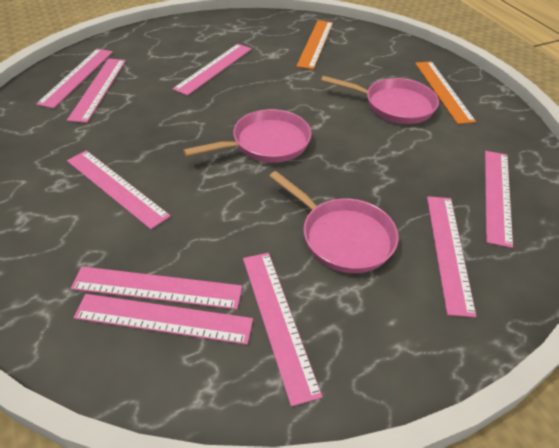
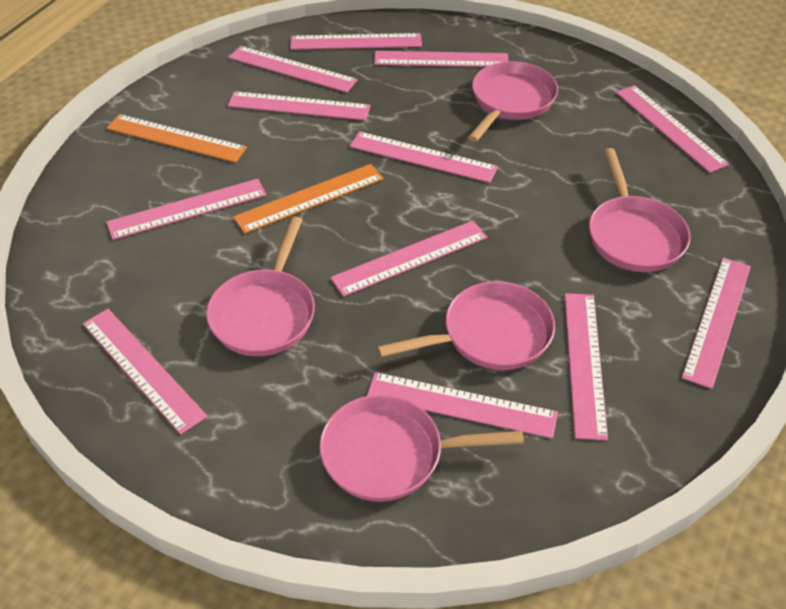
pink pan: 3 -> 5
pink ruler: 9 -> 12

